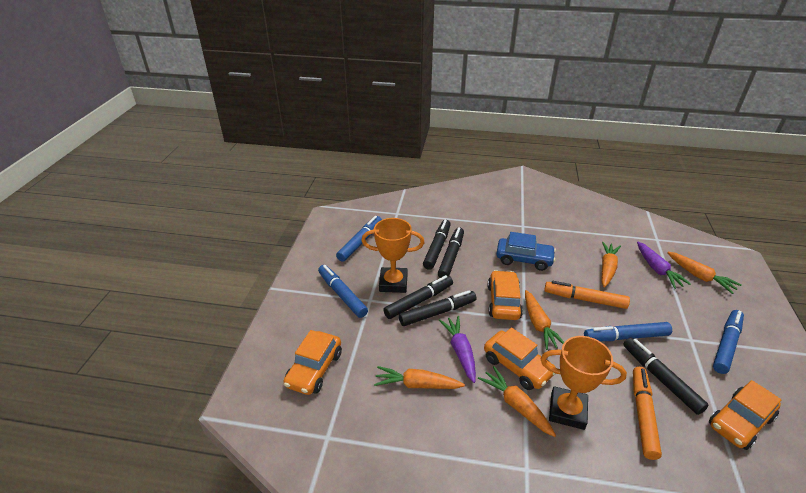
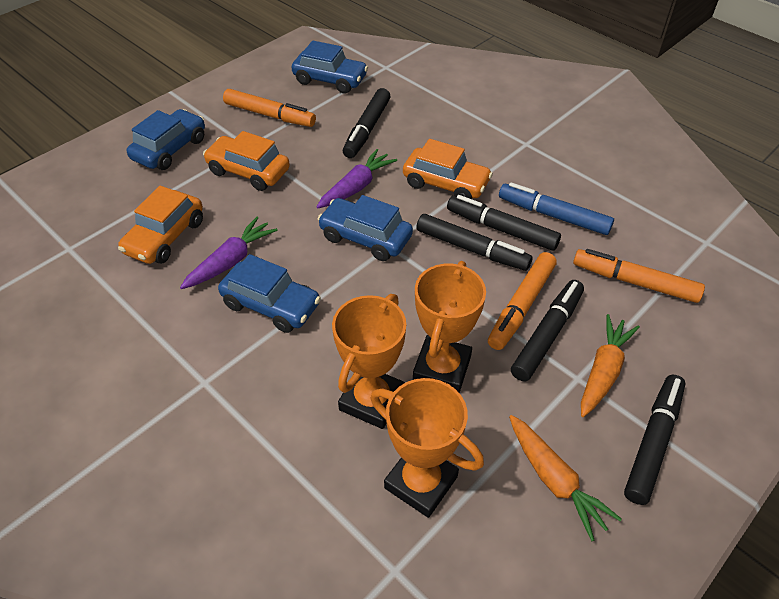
blue car: 1 -> 4
blue marker: 4 -> 1
orange car: 4 -> 3
orange carrot: 5 -> 2
orange marker: 2 -> 3
orange trophy: 2 -> 3

